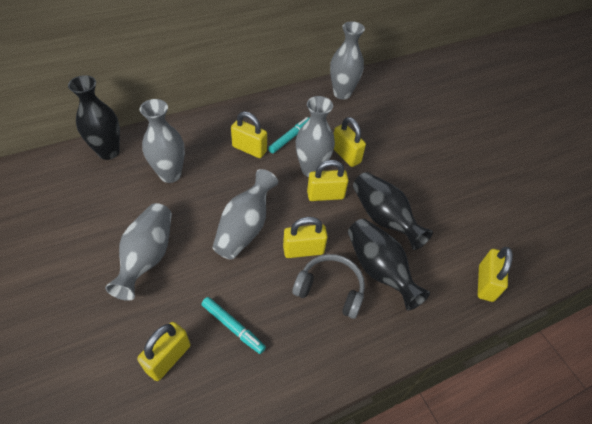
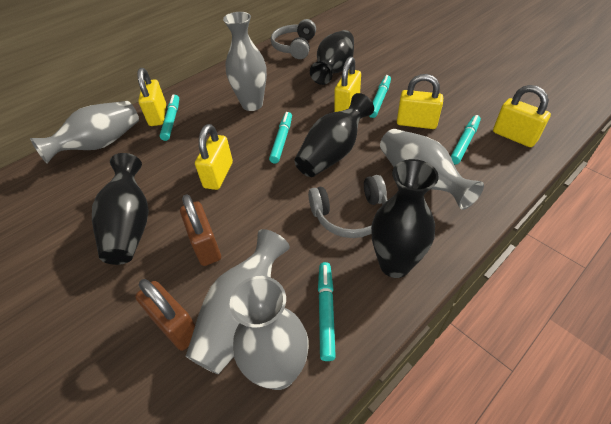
black vase: 3 -> 4
brown padlock: 0 -> 2
grey headphones: 1 -> 2
turquoise marker: 2 -> 5
yellow padlock: 6 -> 5

